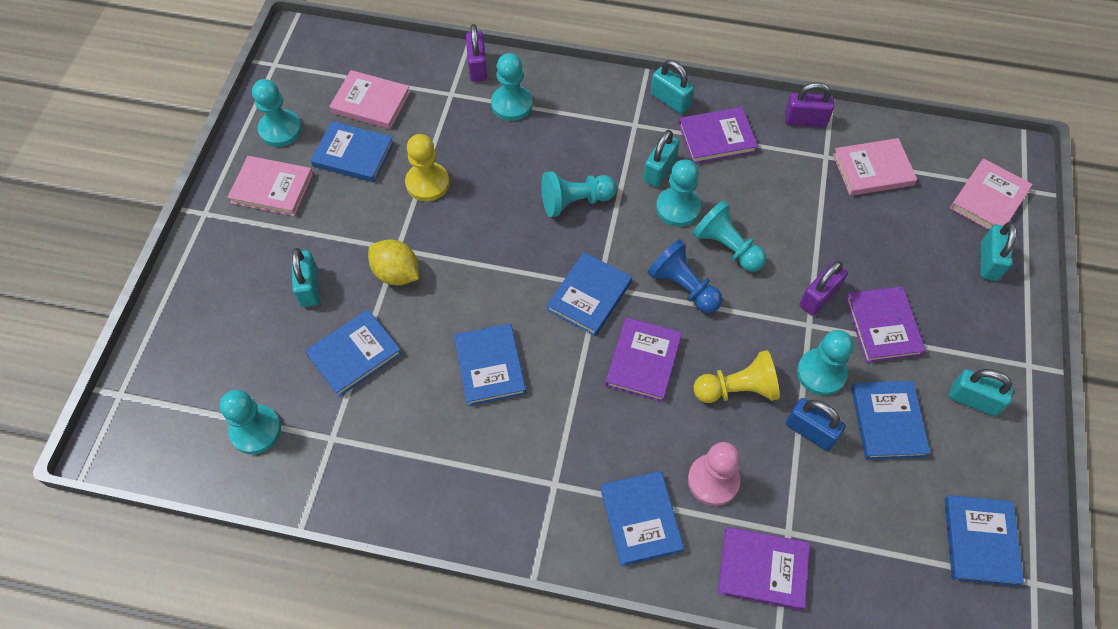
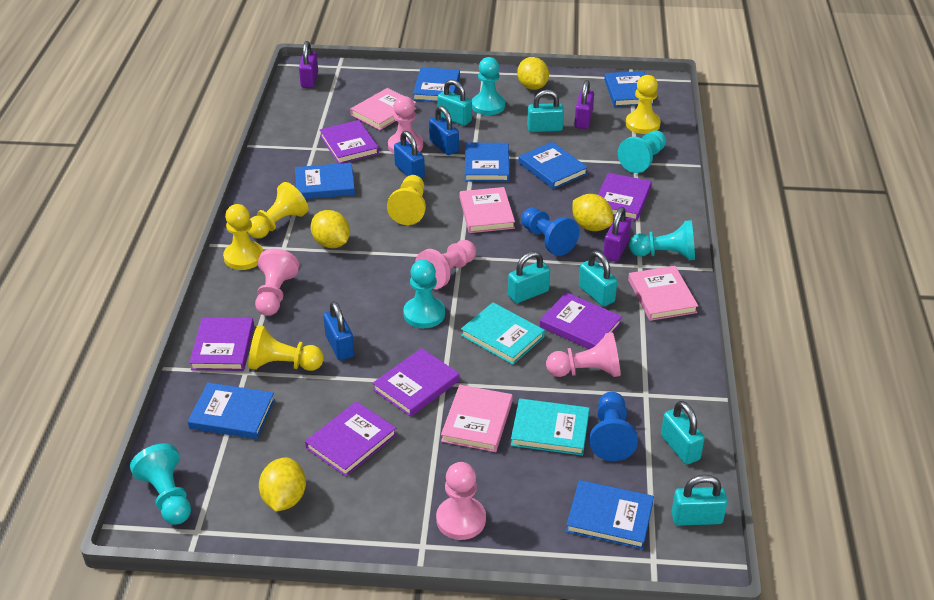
blue padlock: 1 -> 3
blue pawn: 1 -> 2
pink pawn: 1 -> 5
purple book: 4 -> 6
turquoise book: 0 -> 2
turquoise padlock: 5 -> 6
turquoise pawn: 7 -> 5
yellow lemon: 1 -> 4
yellow pawn: 2 -> 5

